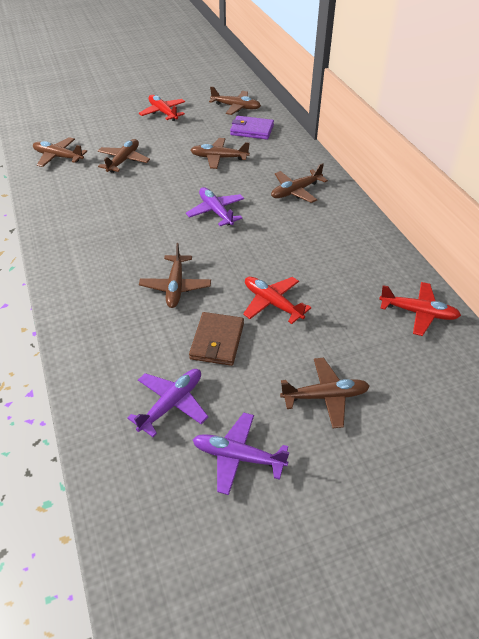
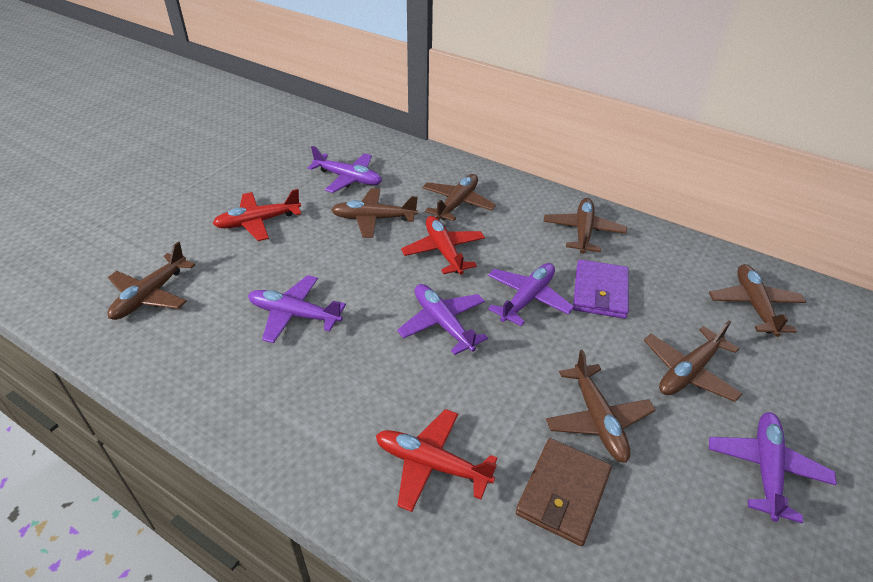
purple plane: 3 -> 5

